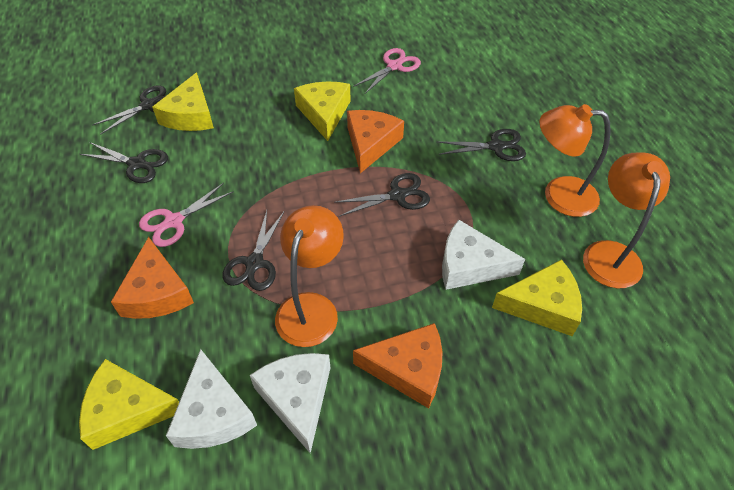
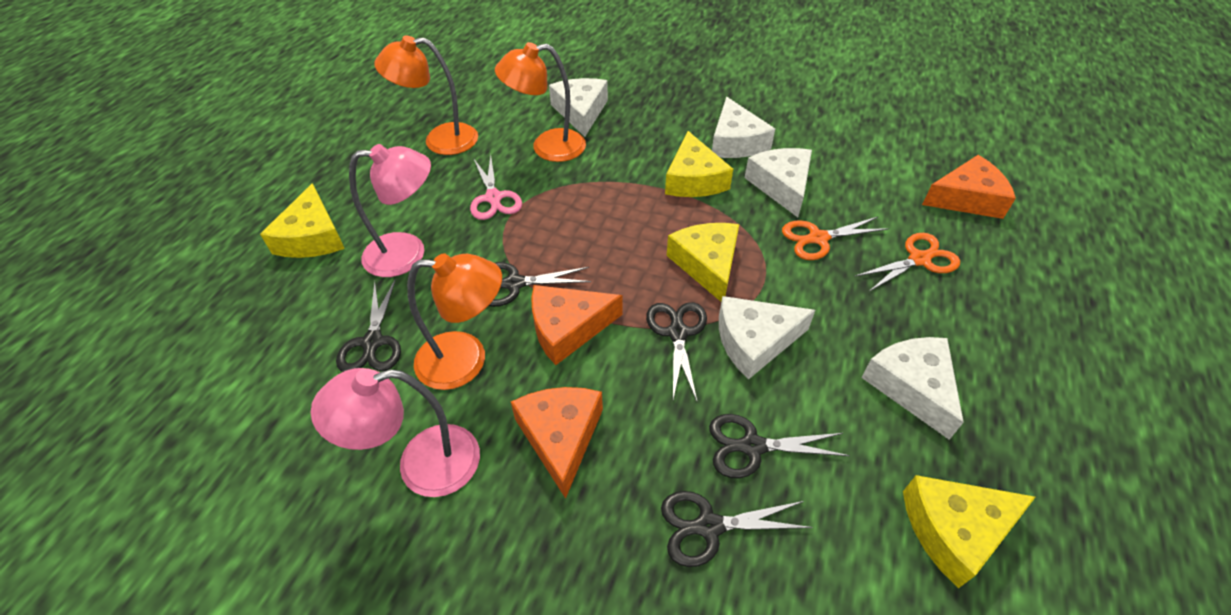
orange scissors: 0 -> 2
pink lamp: 0 -> 2
pink scissors: 2 -> 1
white cheese: 3 -> 5

